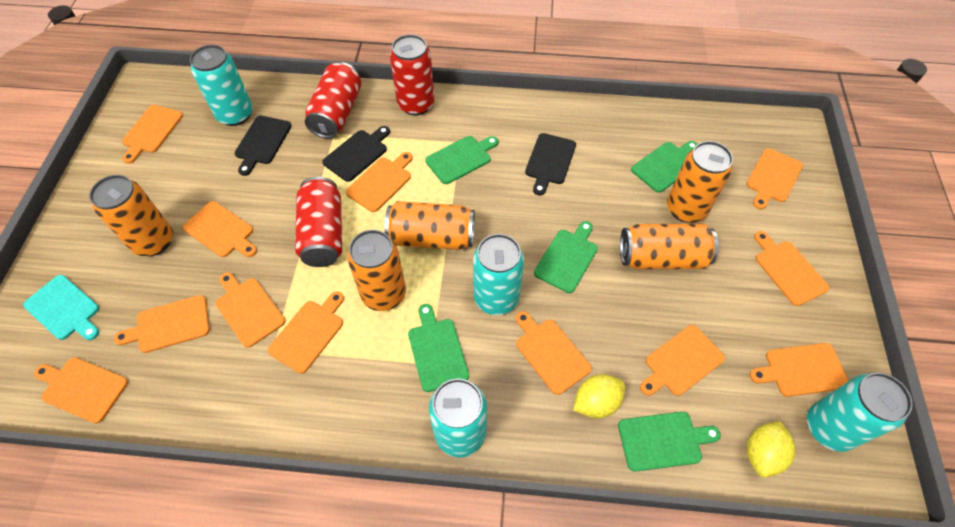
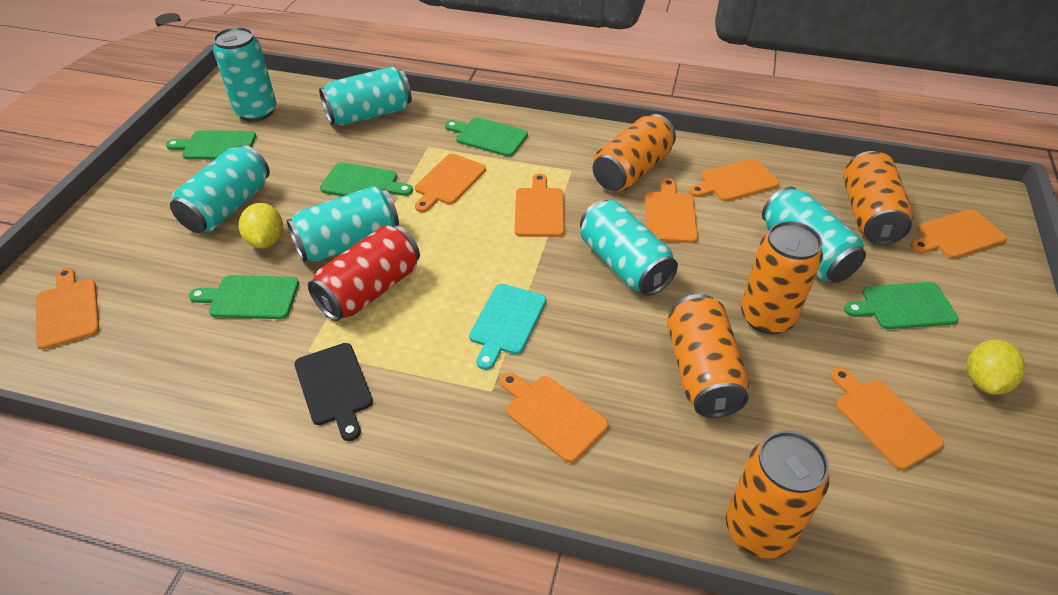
black cutting board: 3 -> 1
orange cutting board: 12 -> 8
red can: 3 -> 1
turquoise can: 4 -> 6

